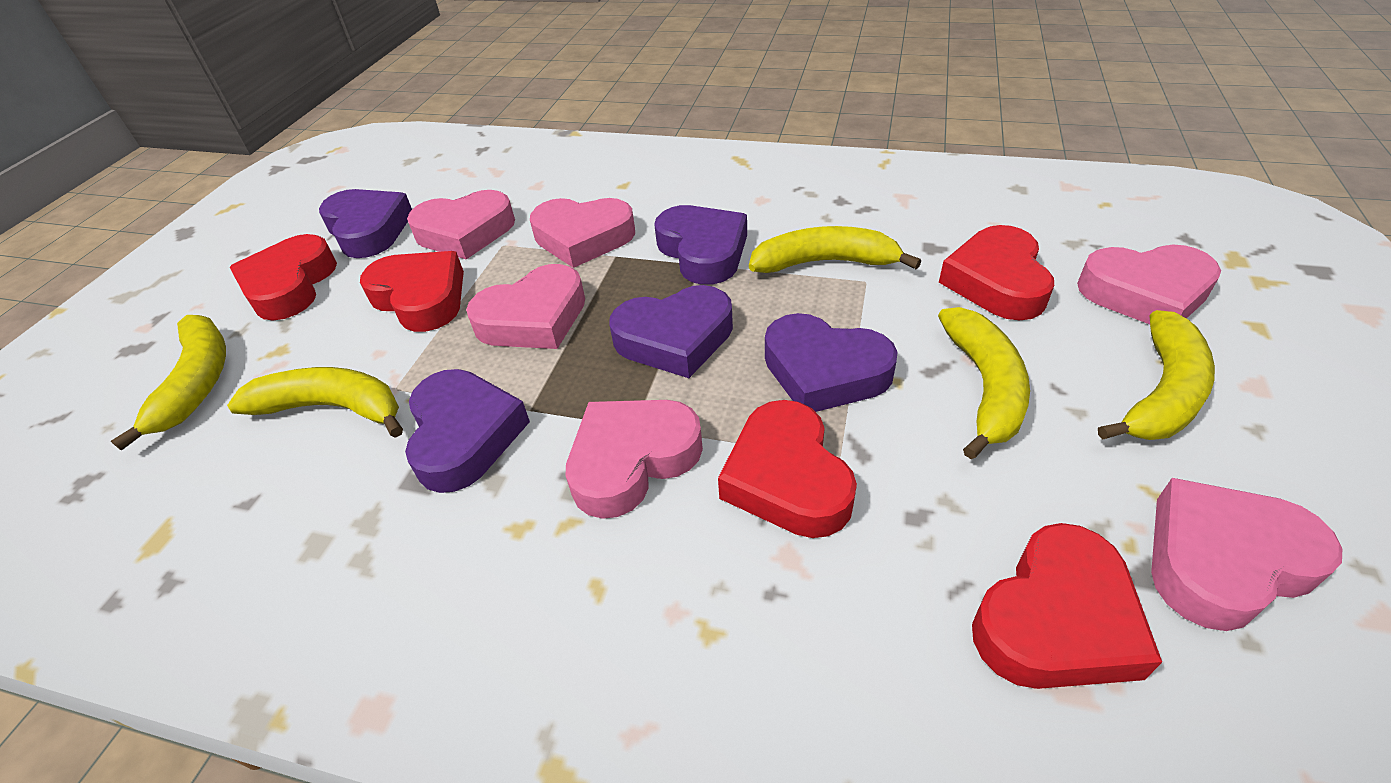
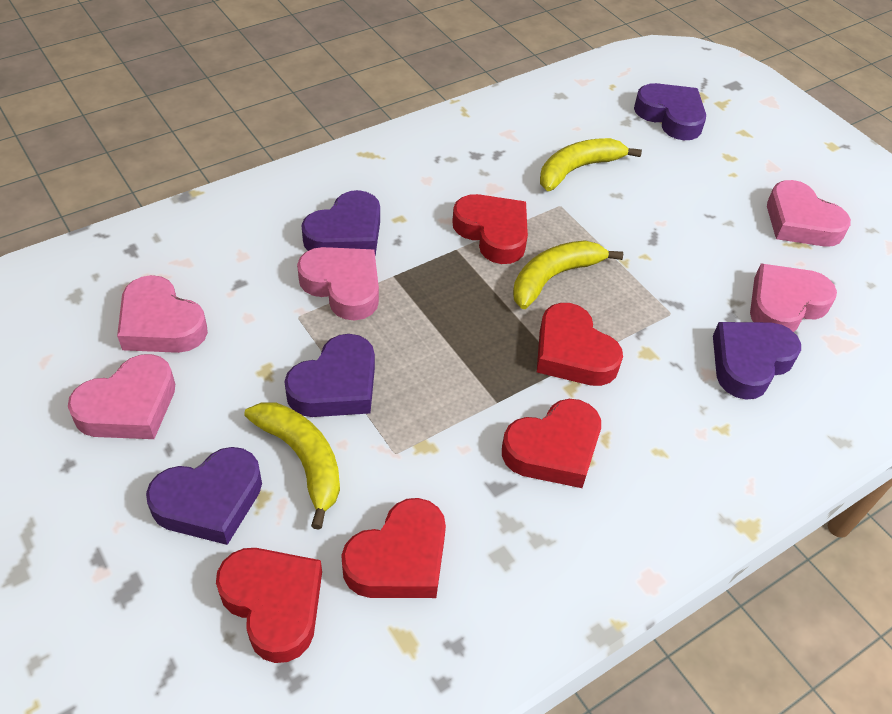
pink heart: 6 -> 5
yellow banana: 5 -> 3

